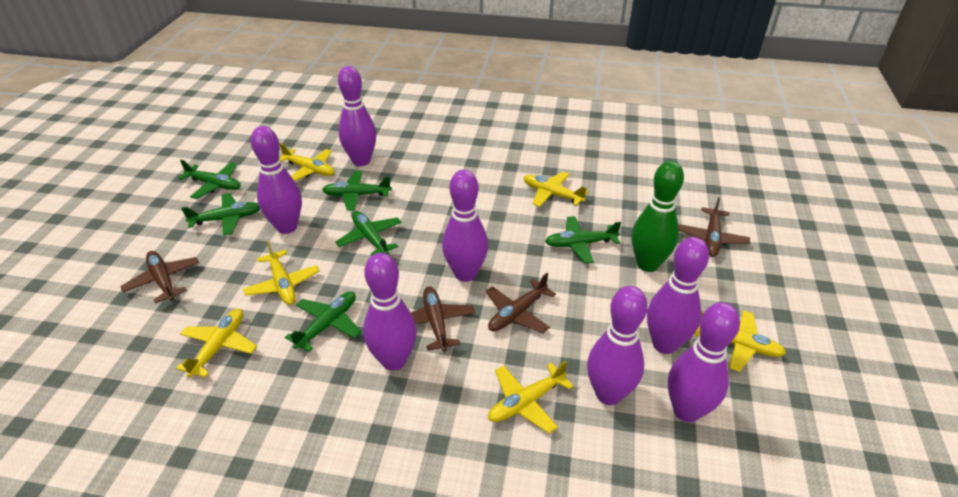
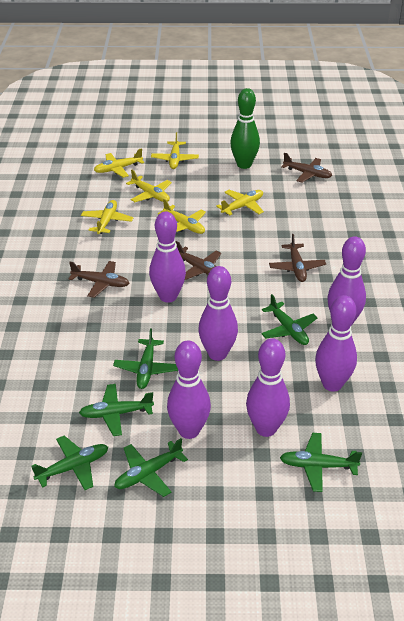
purple bowling pin: 7 -> 6

